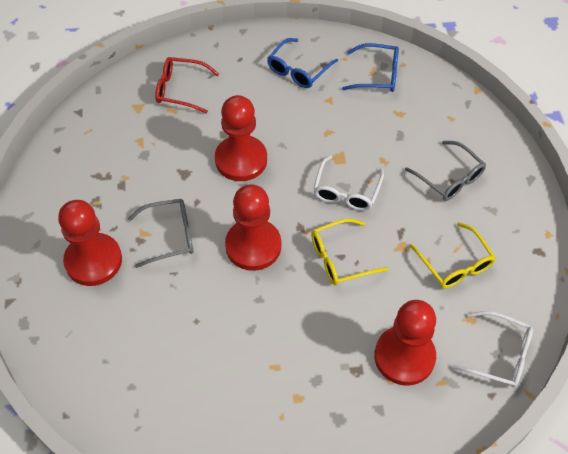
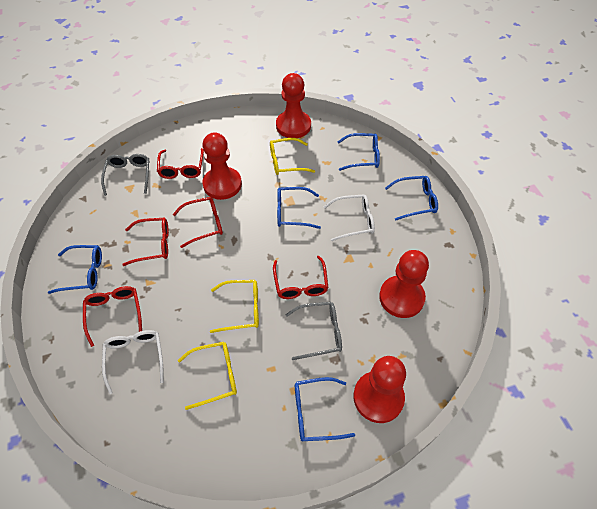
blue glasses: 2 -> 5
red glasses: 1 -> 5
yellow glasses: 2 -> 3

